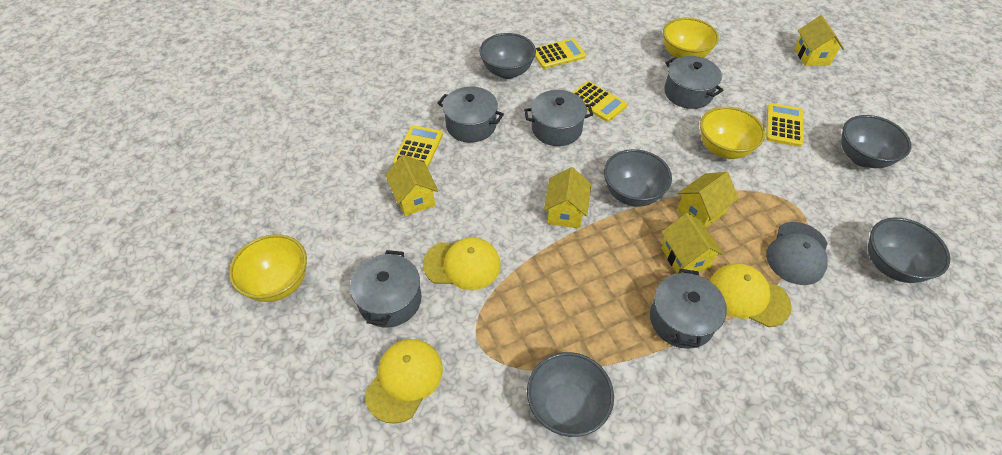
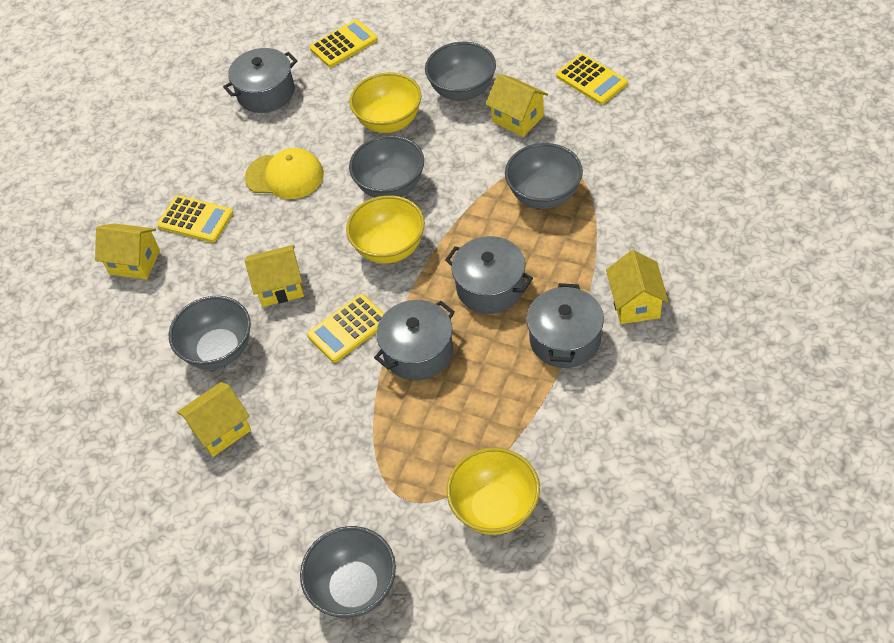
grey cap: 1 -> 0
grey pot: 5 -> 4
yellow cap: 3 -> 1

